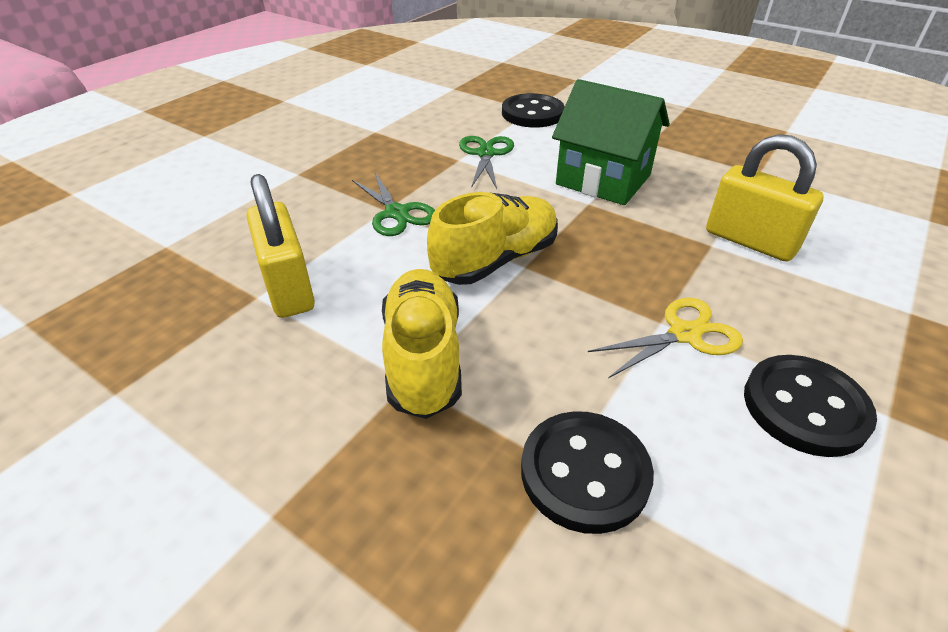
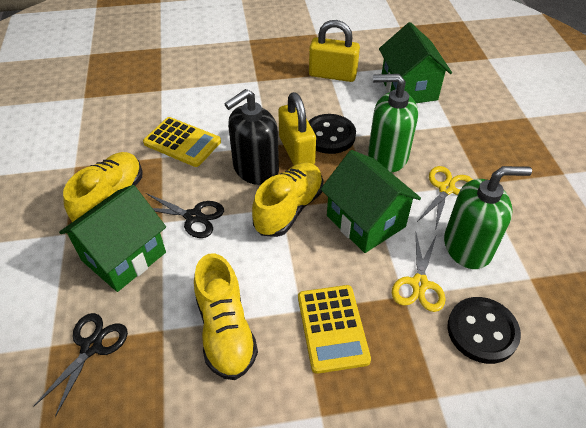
black button: 3 -> 2
black scissors: 0 -> 2
black soap dispenser: 0 -> 1
green house: 1 -> 3
green scissors: 2 -> 0
green soap dispenser: 0 -> 2
yellow calculator: 0 -> 2
yellow scissors: 1 -> 2
yellow shoe: 2 -> 3

